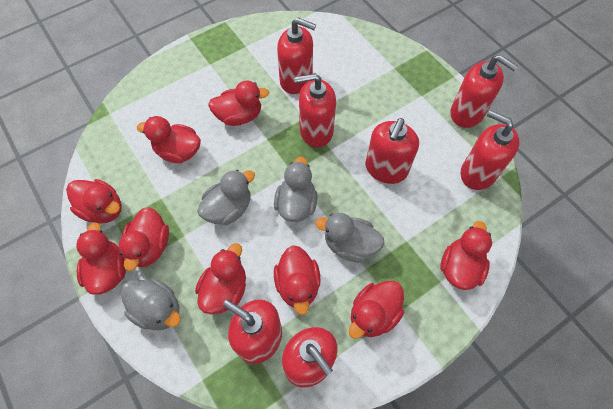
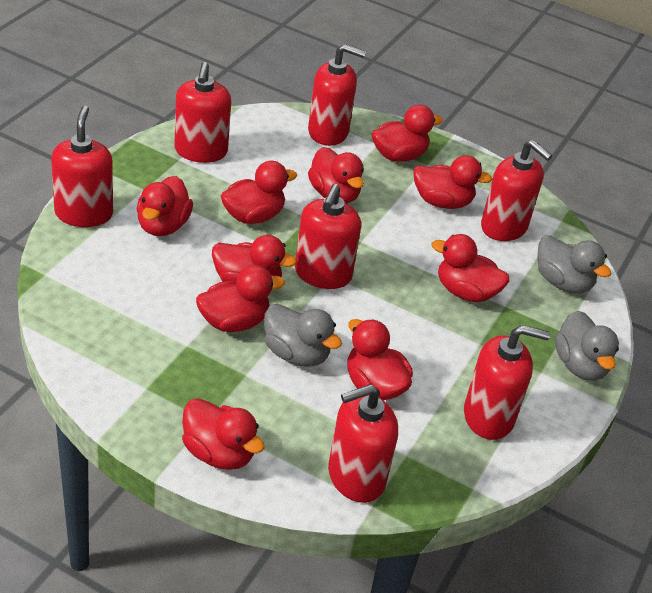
grey duck: 4 -> 3
red duck: 9 -> 10

